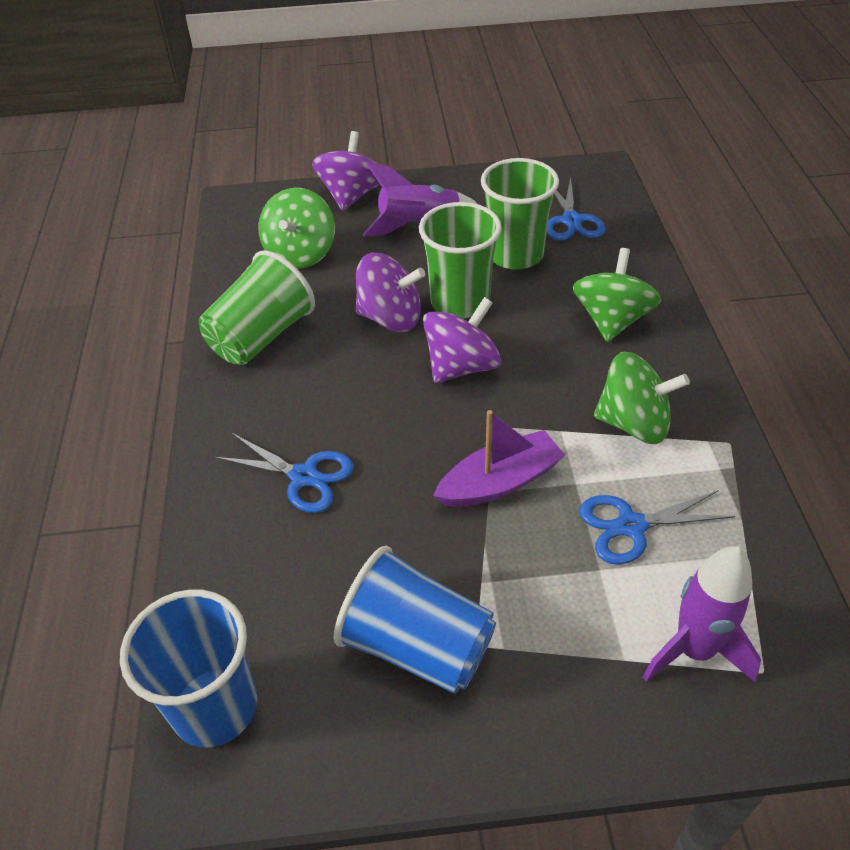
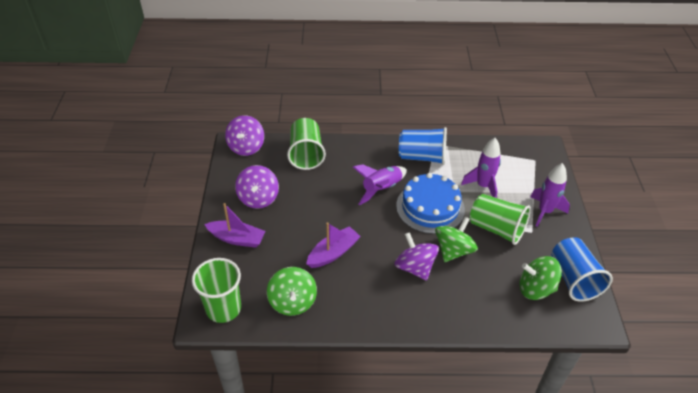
blue cake: 0 -> 1
blue scissors: 3 -> 0
purple boat: 1 -> 2
purple rocket: 2 -> 3

